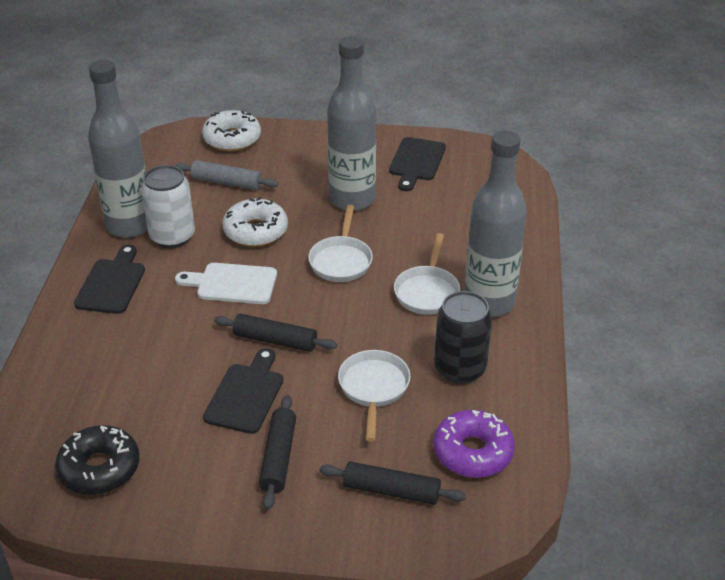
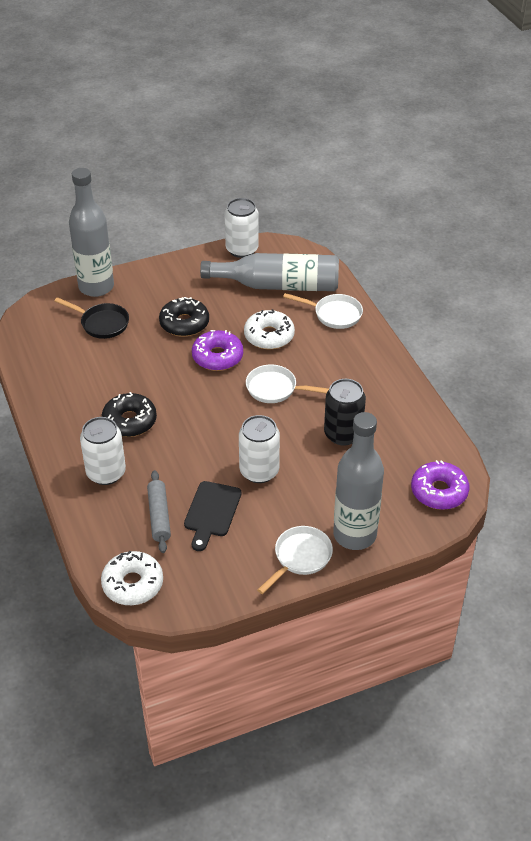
black cutting board: 3 -> 1
black donut: 1 -> 2
black pan: 0 -> 1
black rolling pin: 3 -> 0
purple donut: 1 -> 2
white can: 1 -> 3
white cutting board: 1 -> 0

